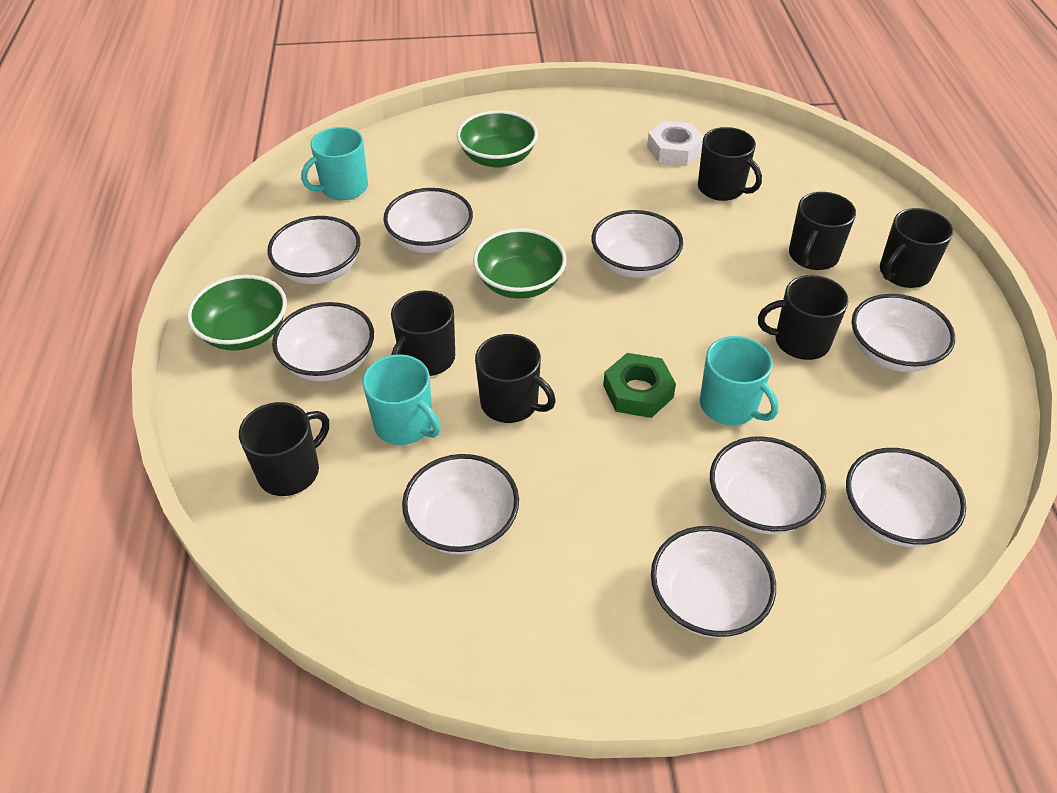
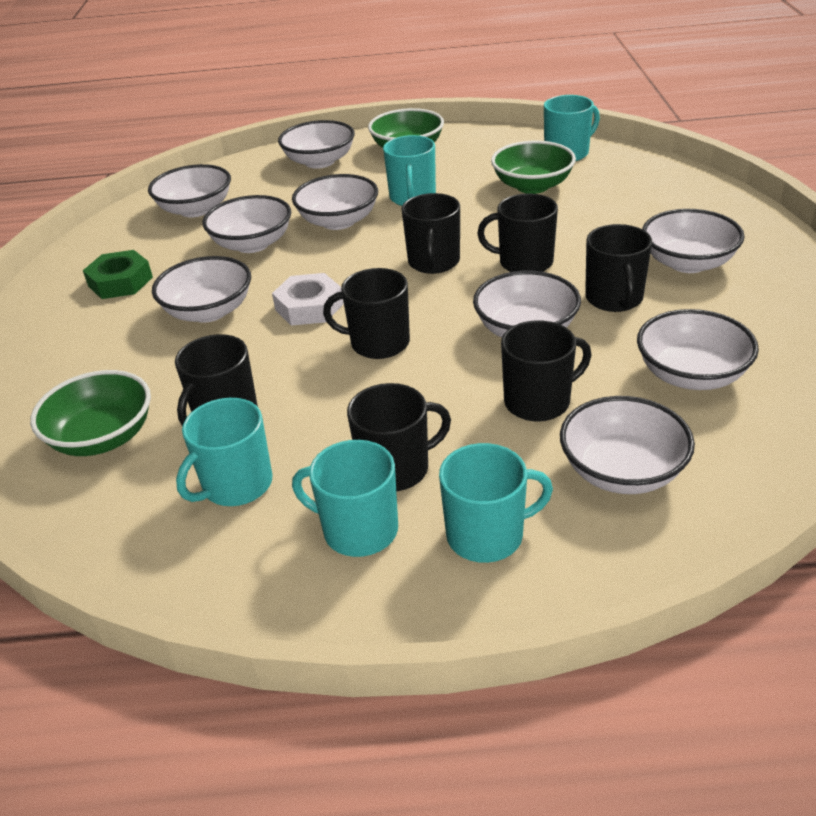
turquoise mug: 3 -> 5

